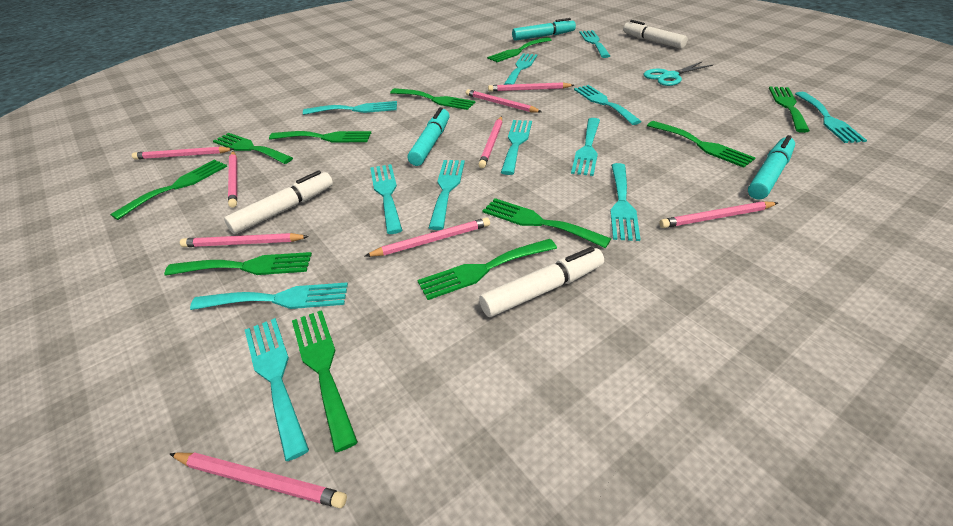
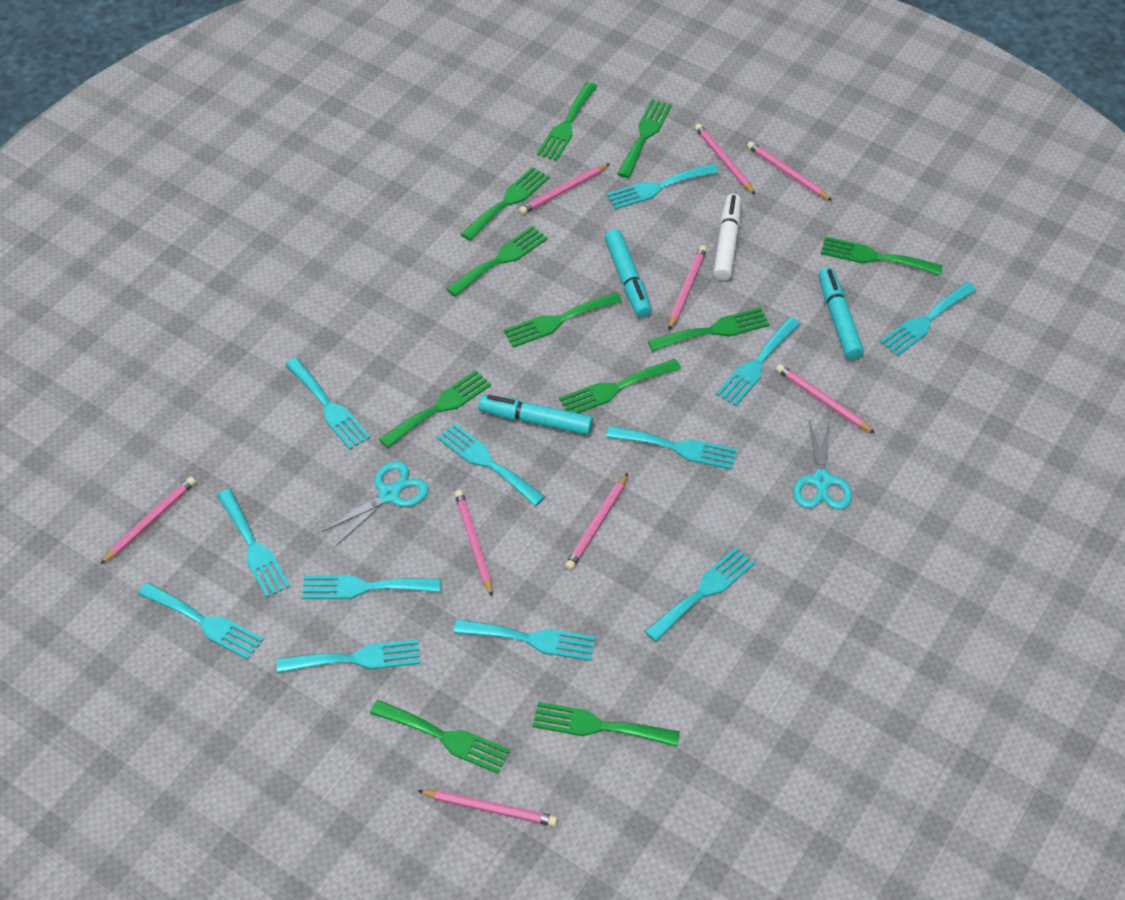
turquoise scissors: 1 -> 2
white marker: 3 -> 1

